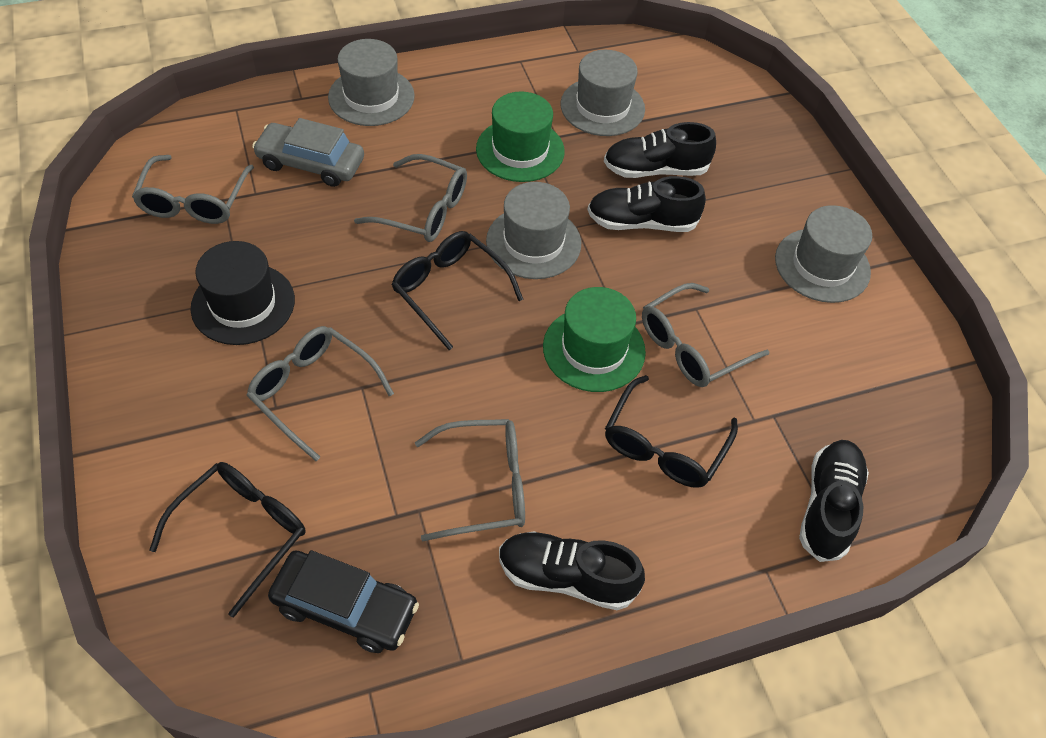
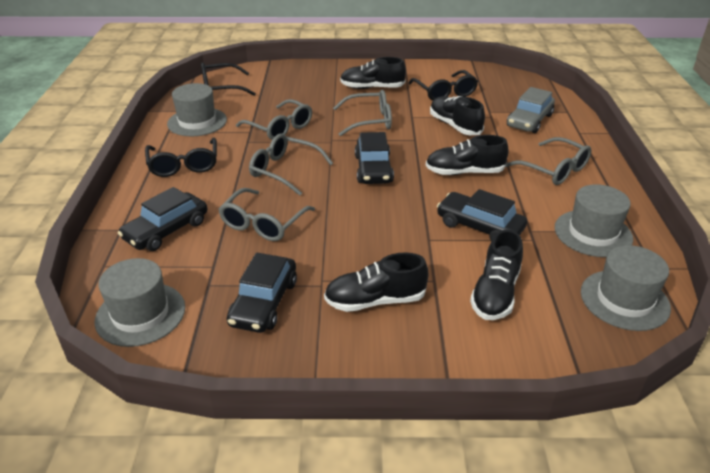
black car: 1 -> 4
black hat: 1 -> 0
black shoe: 4 -> 5
green hat: 2 -> 0

